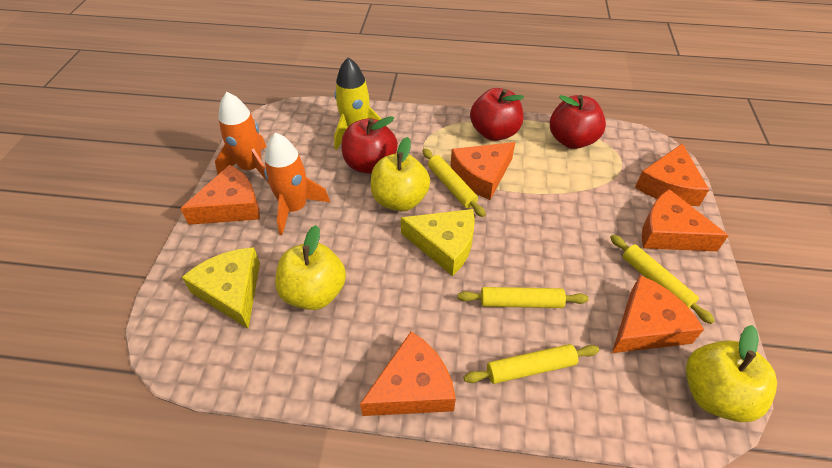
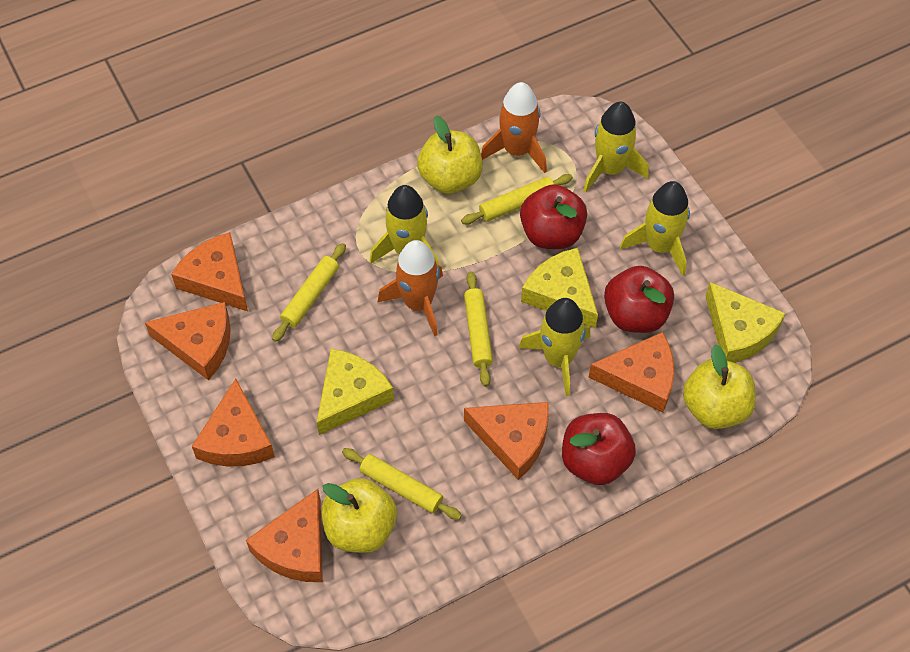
yellow cheese: 2 -> 3
yellow rocket: 1 -> 4

